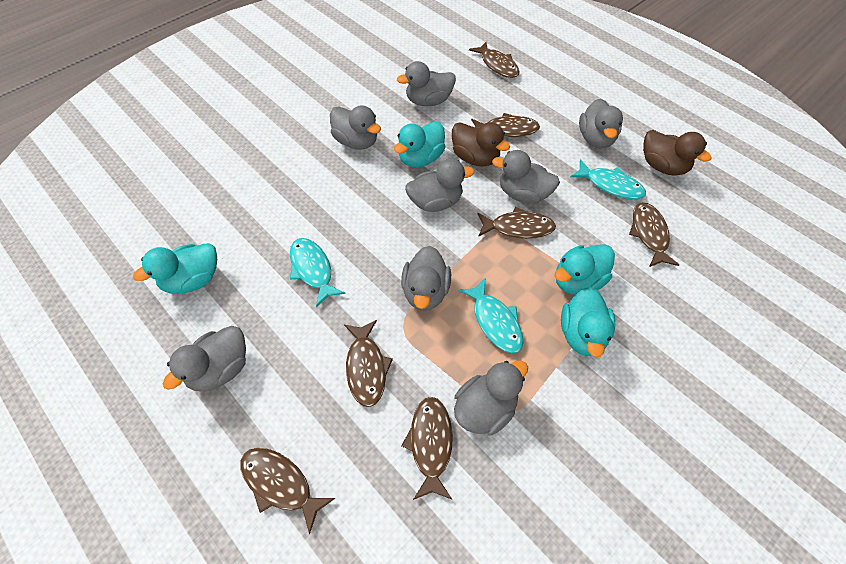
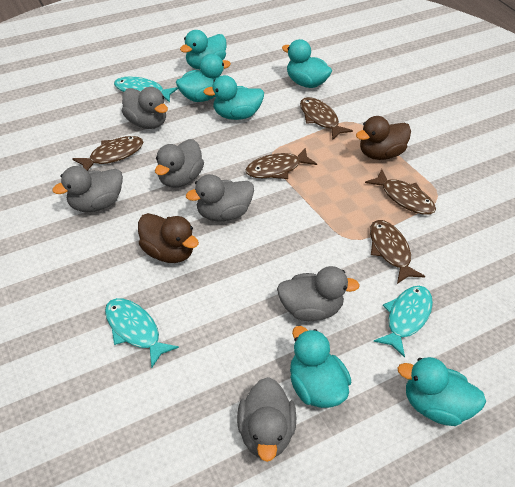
brown fish: 7 -> 5
grey duck: 8 -> 6
turquoise duck: 4 -> 6

